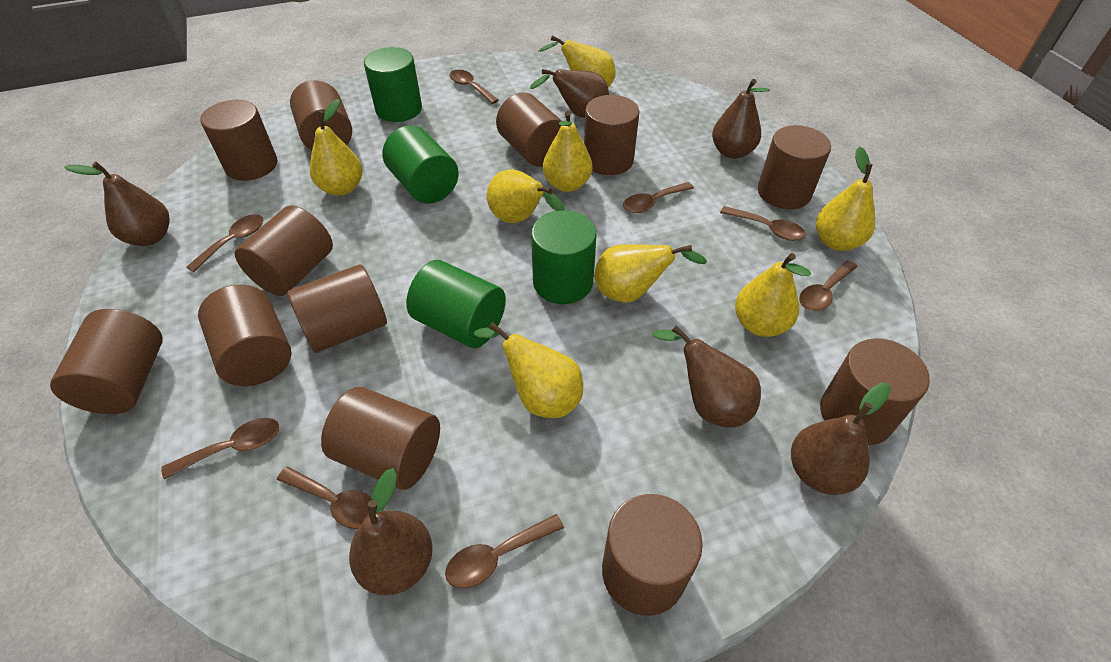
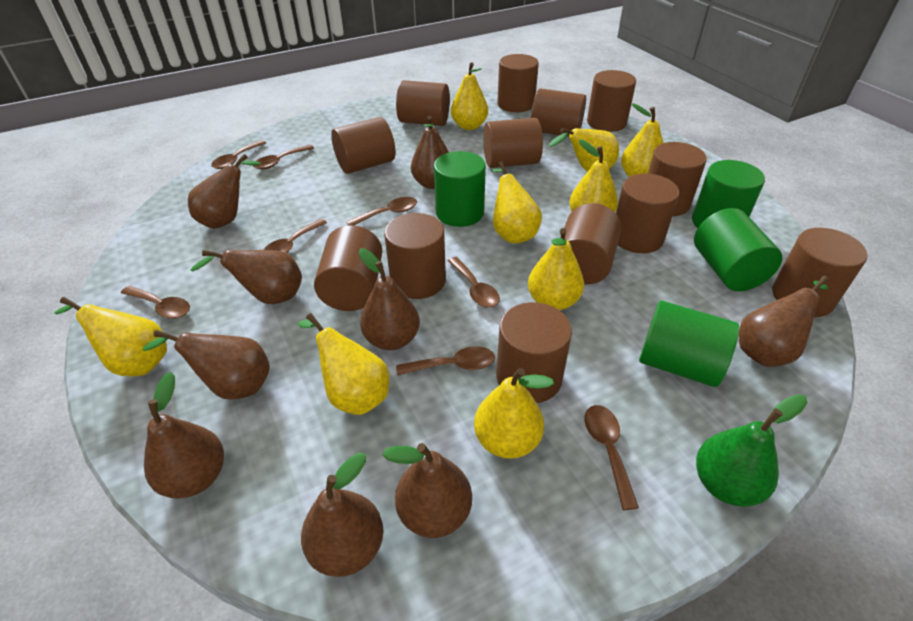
brown cylinder: 12 -> 13
brown pear: 6 -> 9
green pear: 0 -> 1
yellow pear: 8 -> 9

